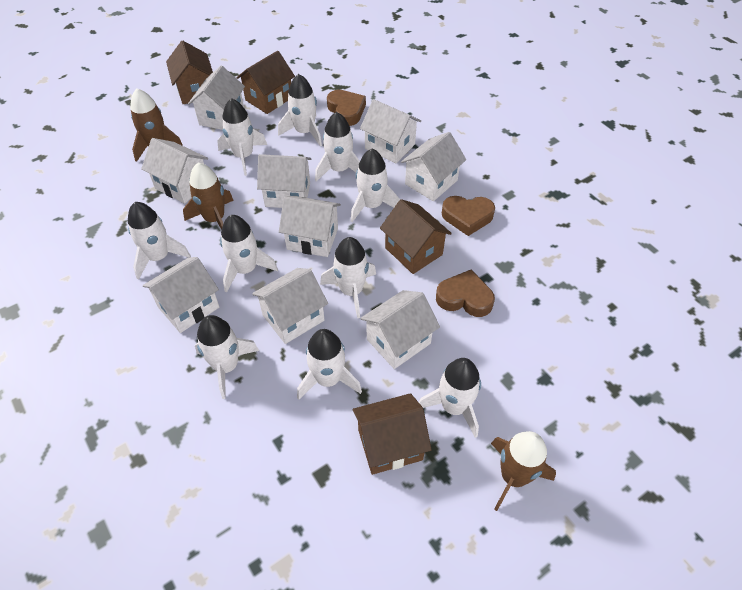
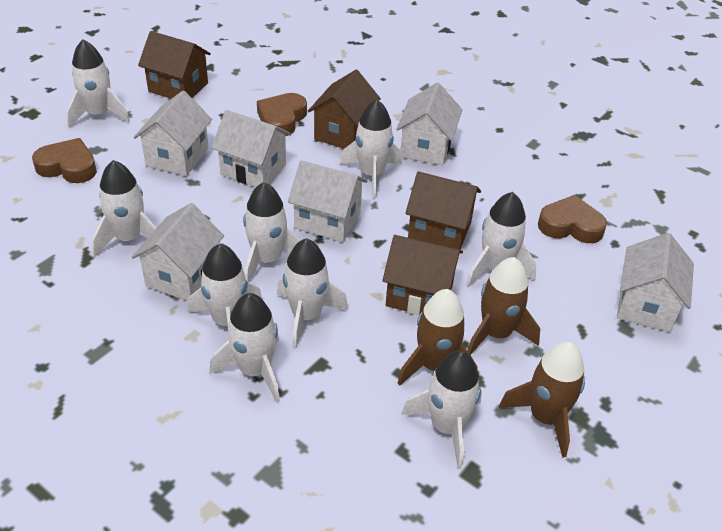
white house: 9 -> 6
white rocket: 10 -> 9

